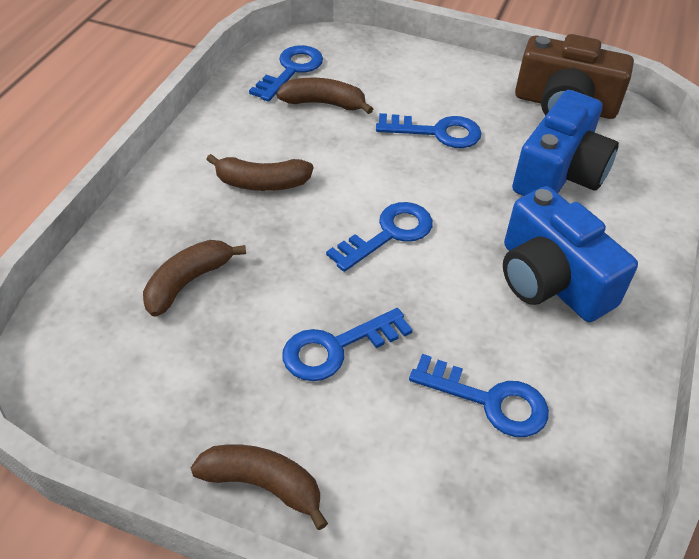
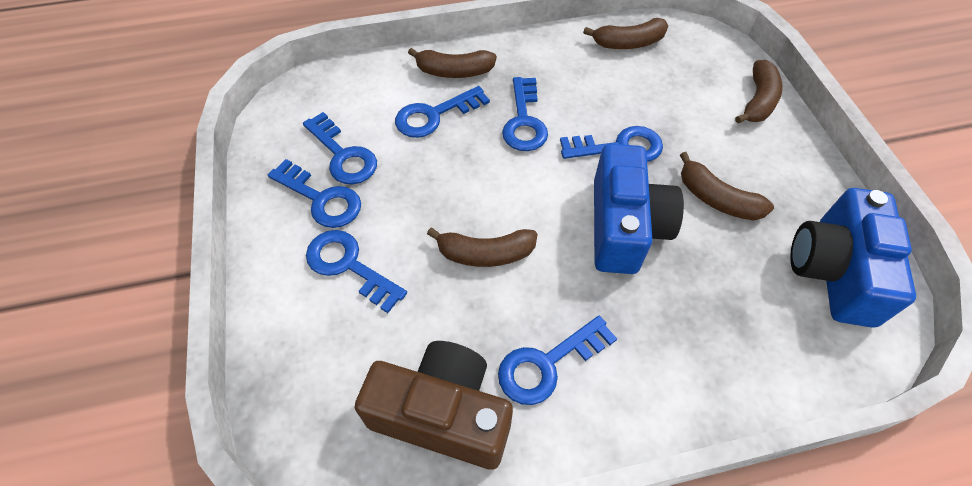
blue key: 5 -> 7
brown banana: 4 -> 5

